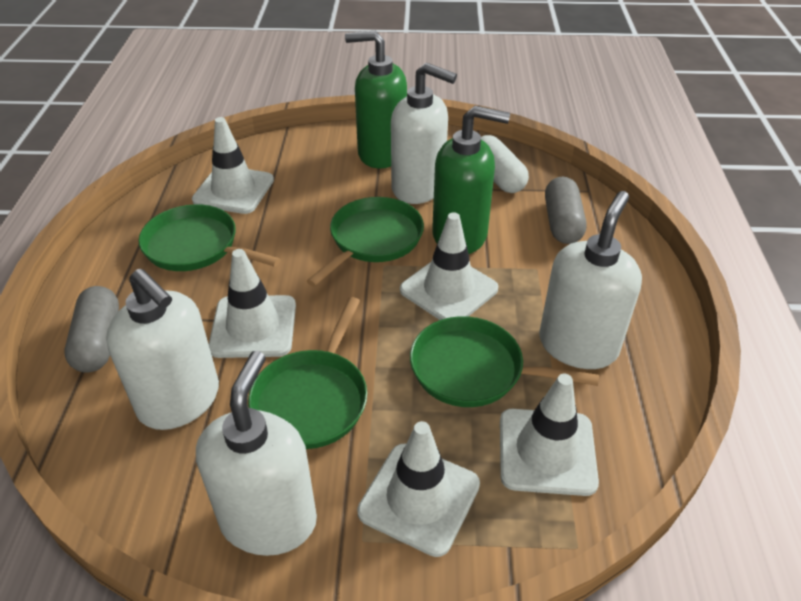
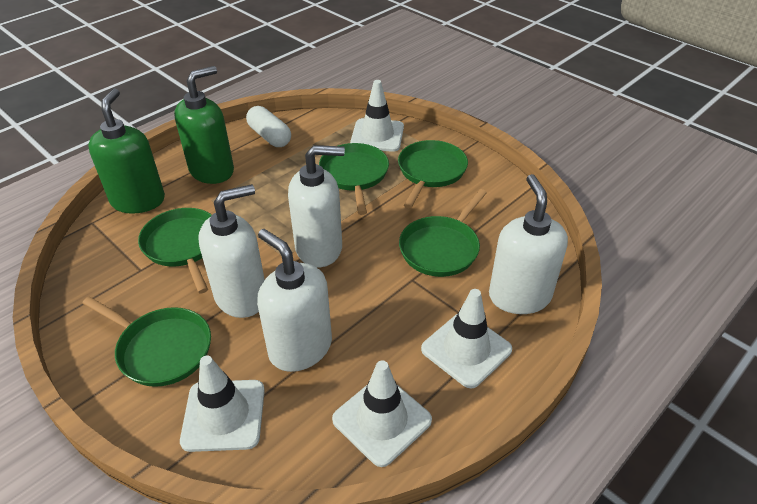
green pan: 4 -> 5
grey capsule: 2 -> 0
white traffic cone: 5 -> 4

